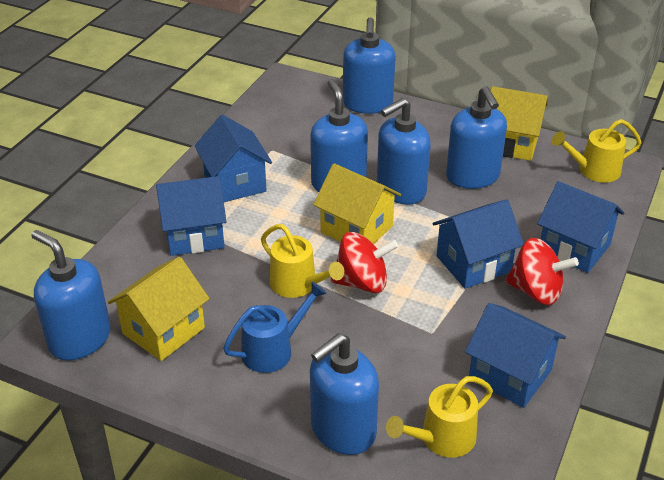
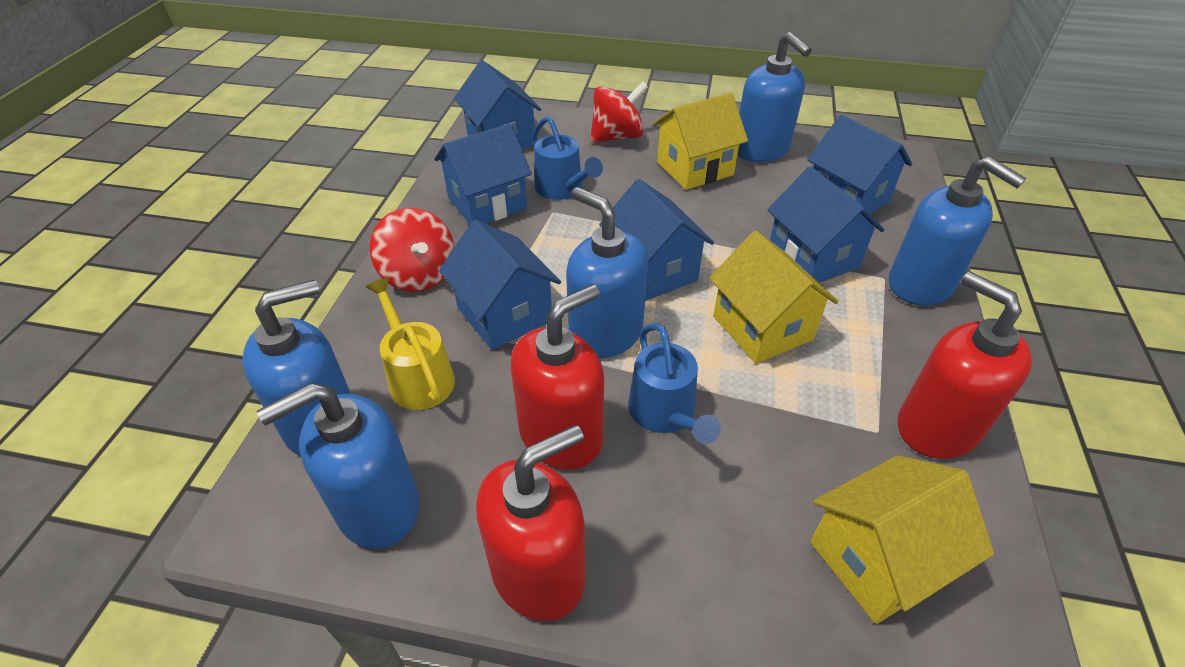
blue house: 5 -> 6
blue soap dispenser: 6 -> 5
blue watering can: 1 -> 2
red soap dispenser: 0 -> 3
yellow watering can: 3 -> 1

